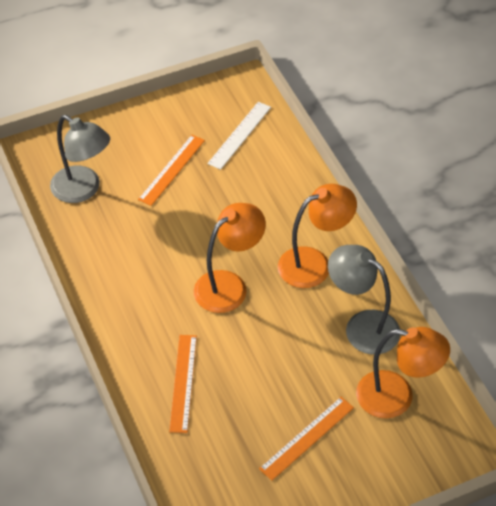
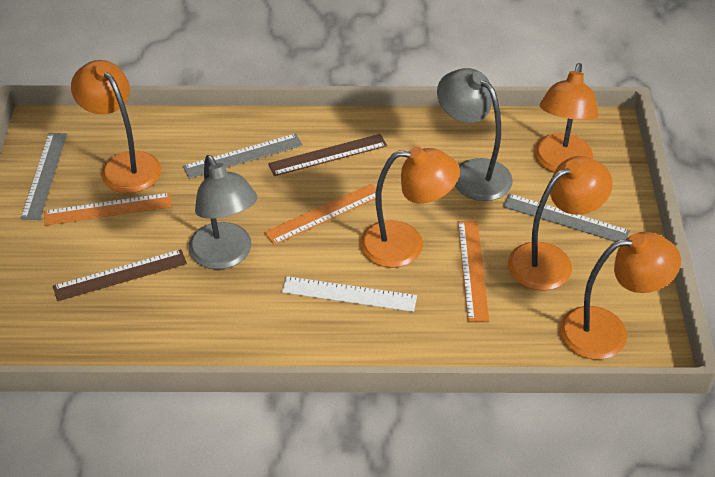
brown ruler: 0 -> 2
grey ruler: 0 -> 3
orange lamp: 3 -> 5

